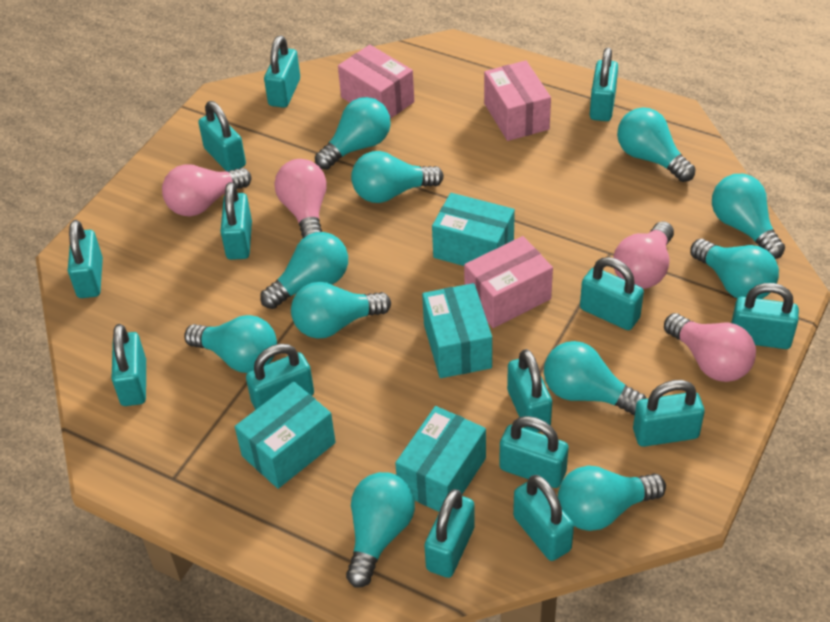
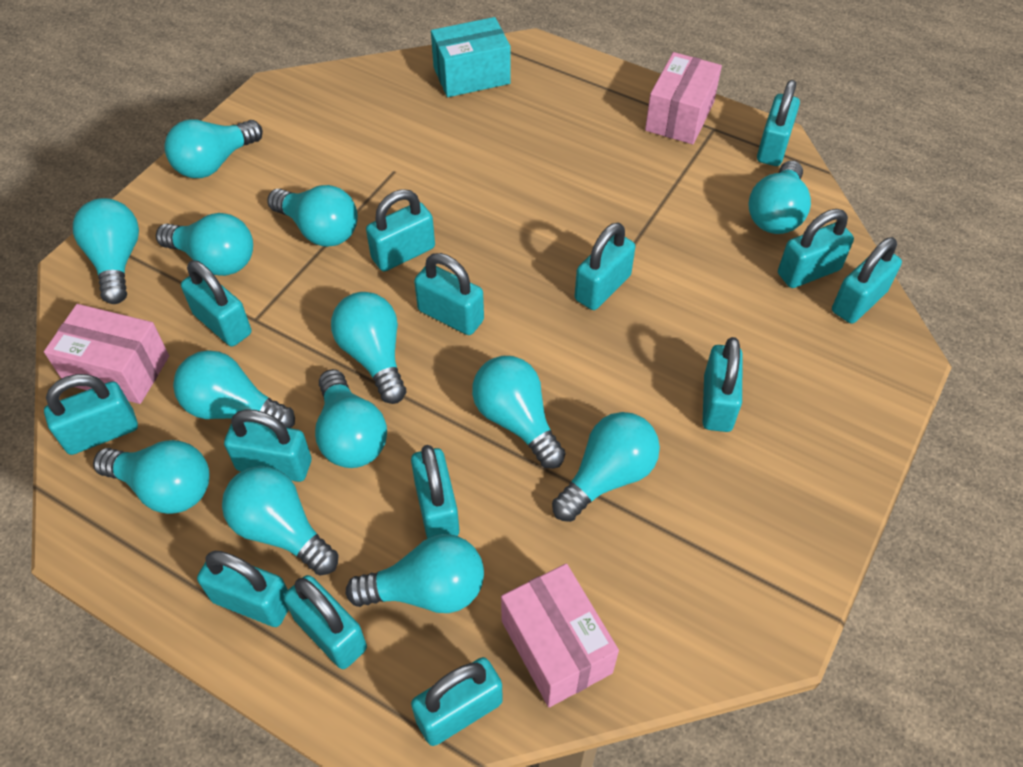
pink light bulb: 4 -> 0
turquoise box: 4 -> 1
turquoise light bulb: 11 -> 13

